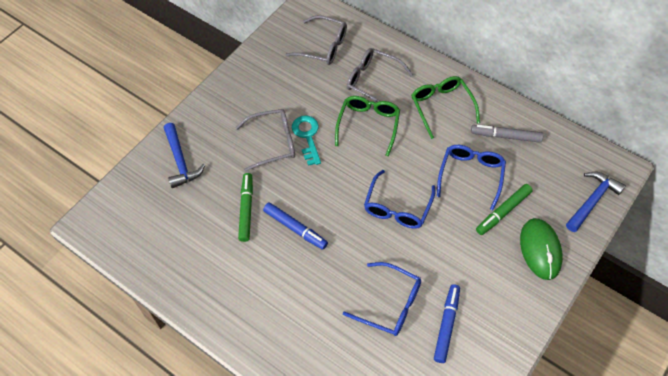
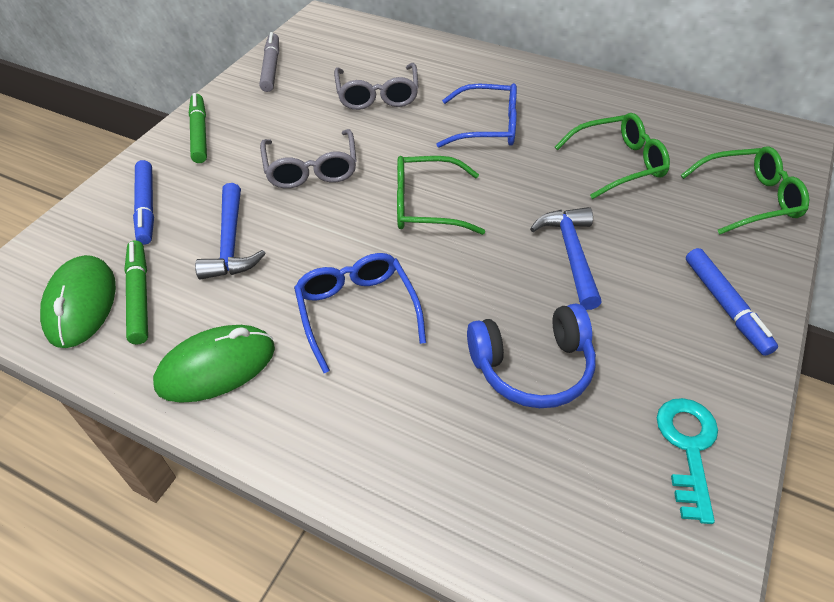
blue glasses: 3 -> 2
blue headphones: 0 -> 1
green glasses: 2 -> 3
green mouse: 1 -> 2
grey glasses: 3 -> 2

